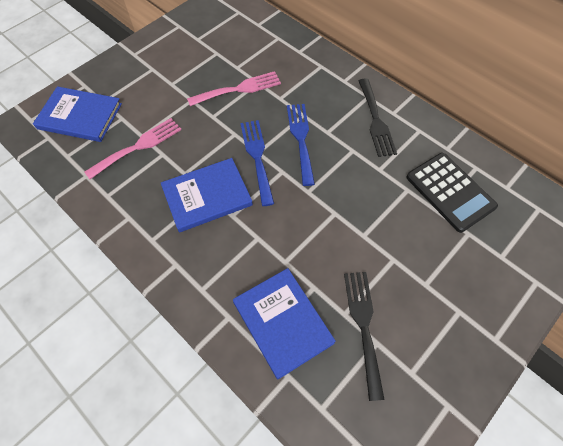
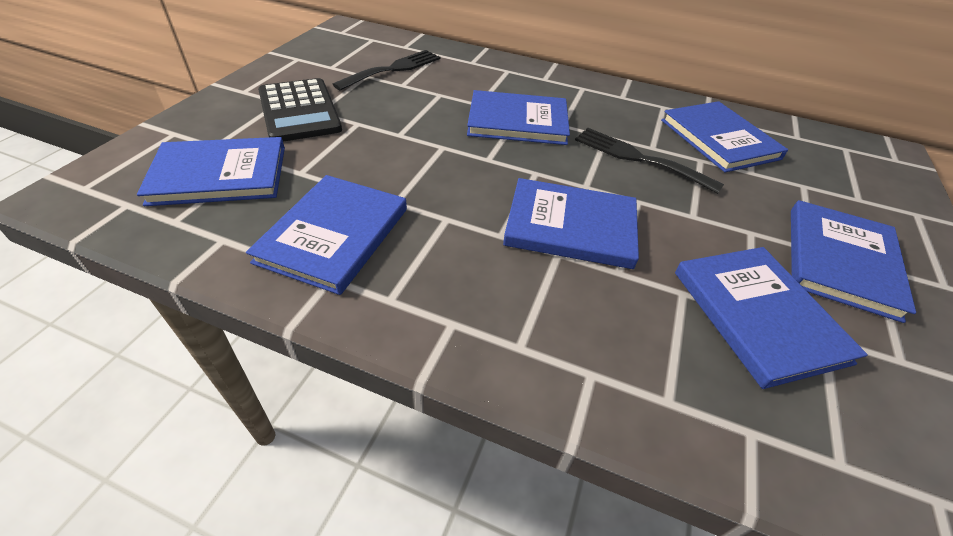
blue book: 3 -> 7
blue fork: 2 -> 0
pink fork: 2 -> 0

